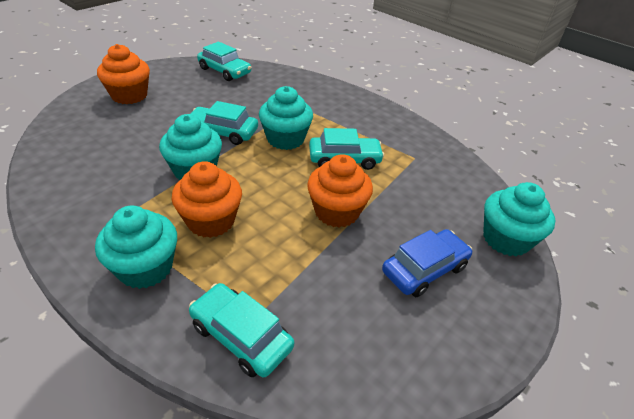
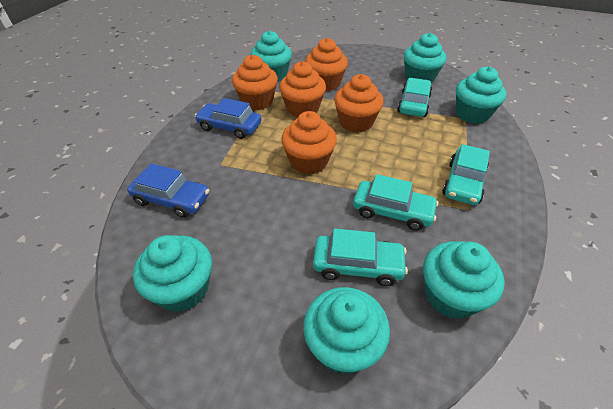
blue car: 1 -> 2
orange cupcake: 3 -> 5
turquoise cupcake: 4 -> 6

